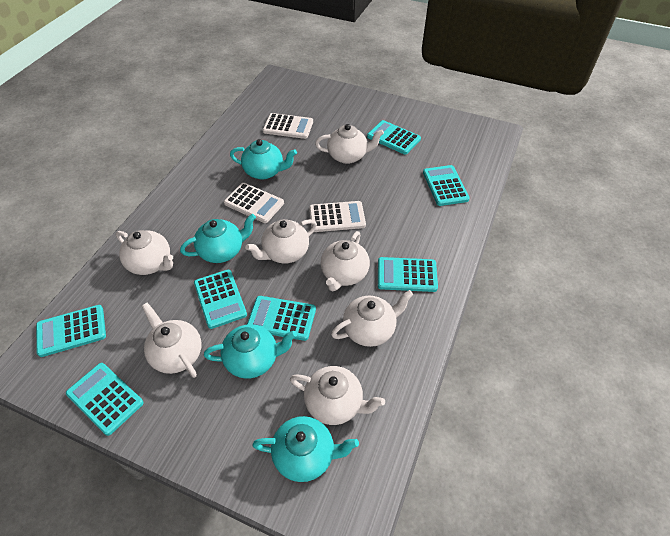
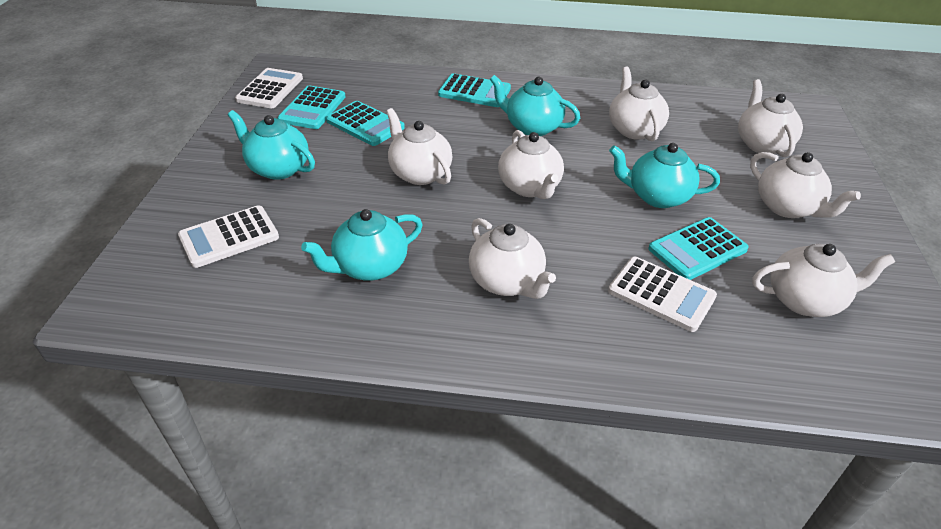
turquoise calculator: 7 -> 4

